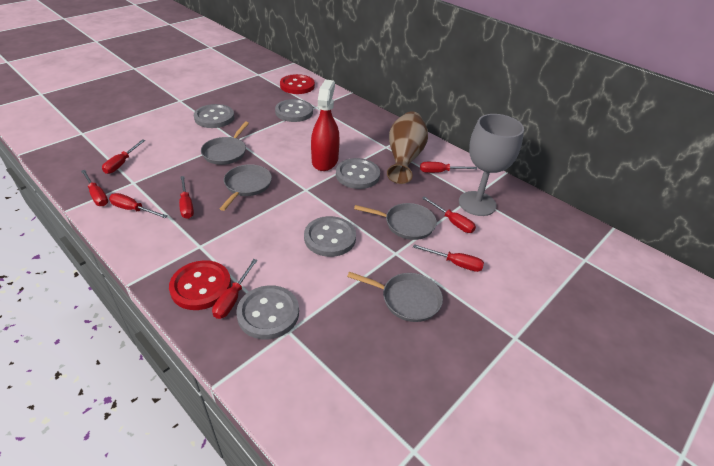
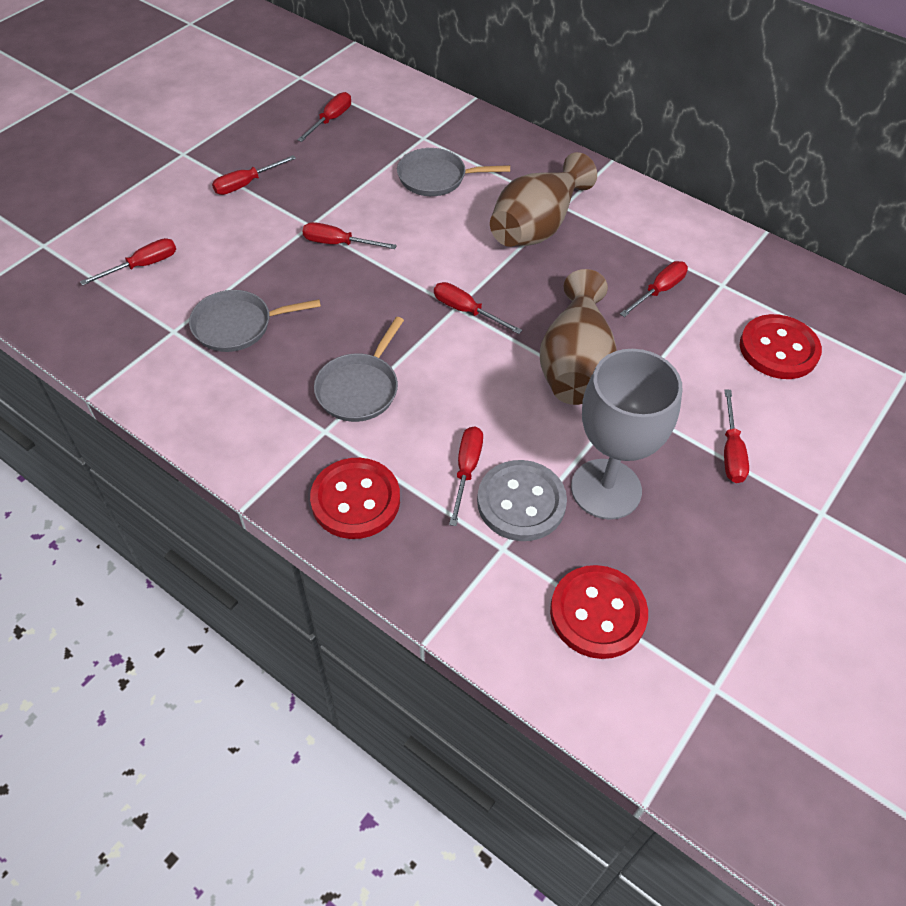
brown vase: 1 -> 2
grey button: 5 -> 1
grey pan: 4 -> 3
red button: 2 -> 3
red spray bottle: 1 -> 0

